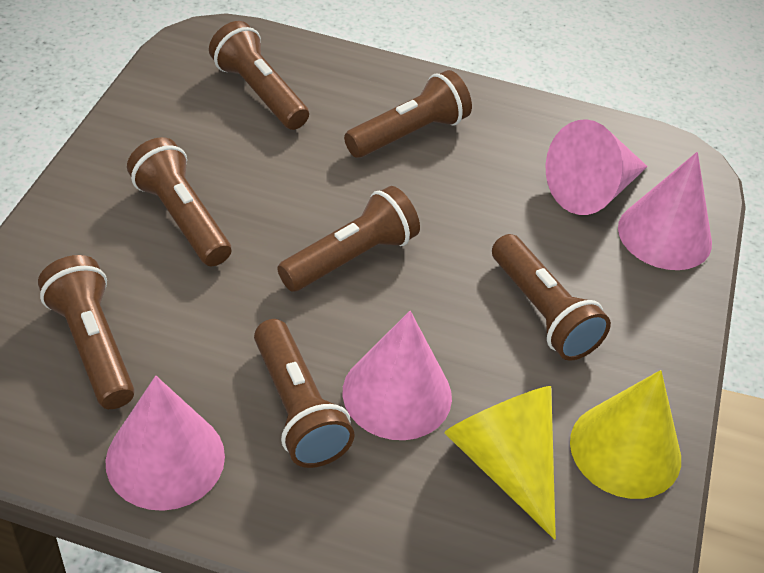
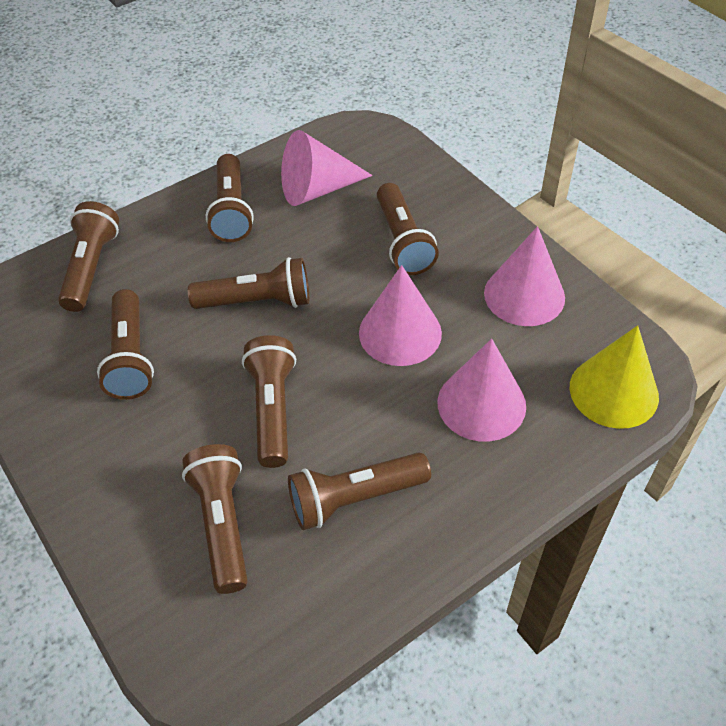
brown flashlight: 7 -> 8
yellow cone: 2 -> 1

